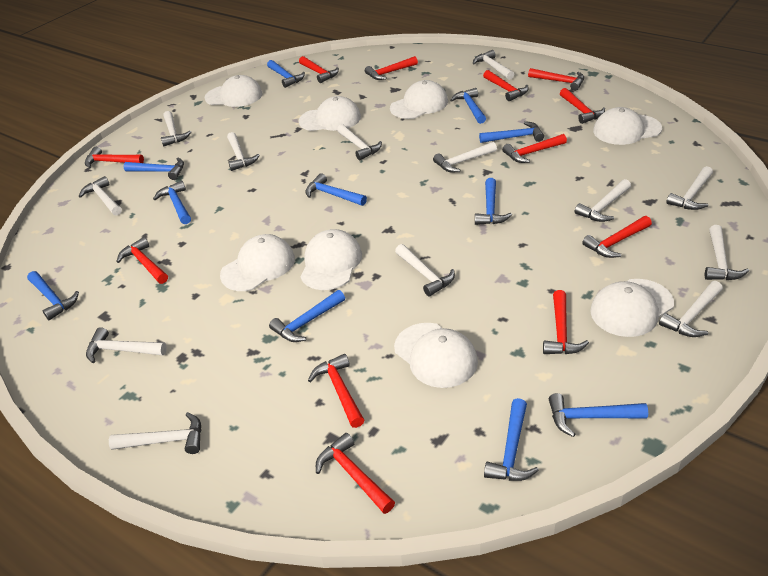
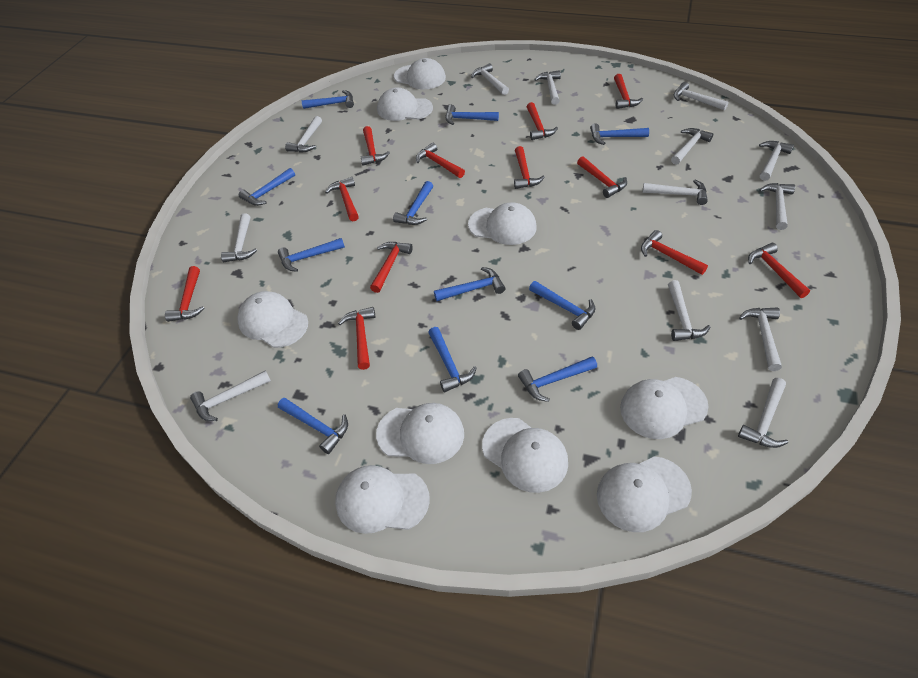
white cap: 8 -> 9

